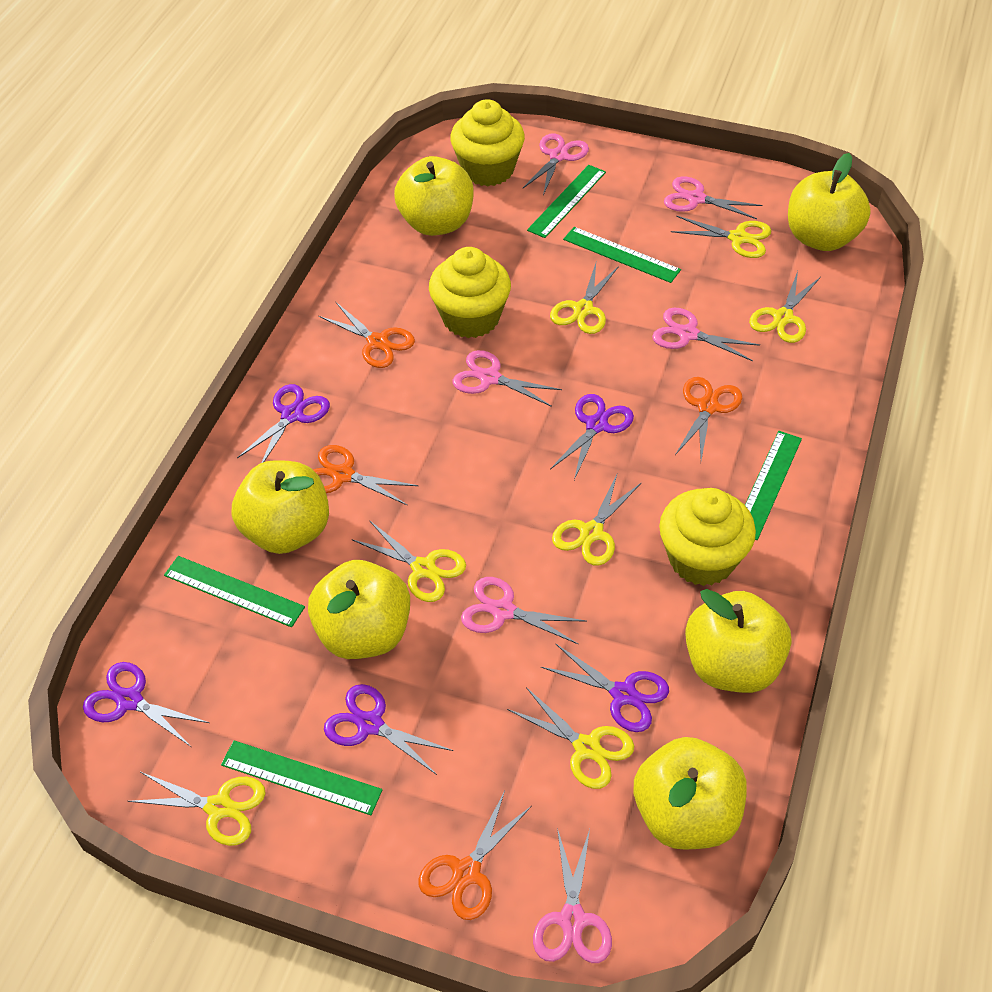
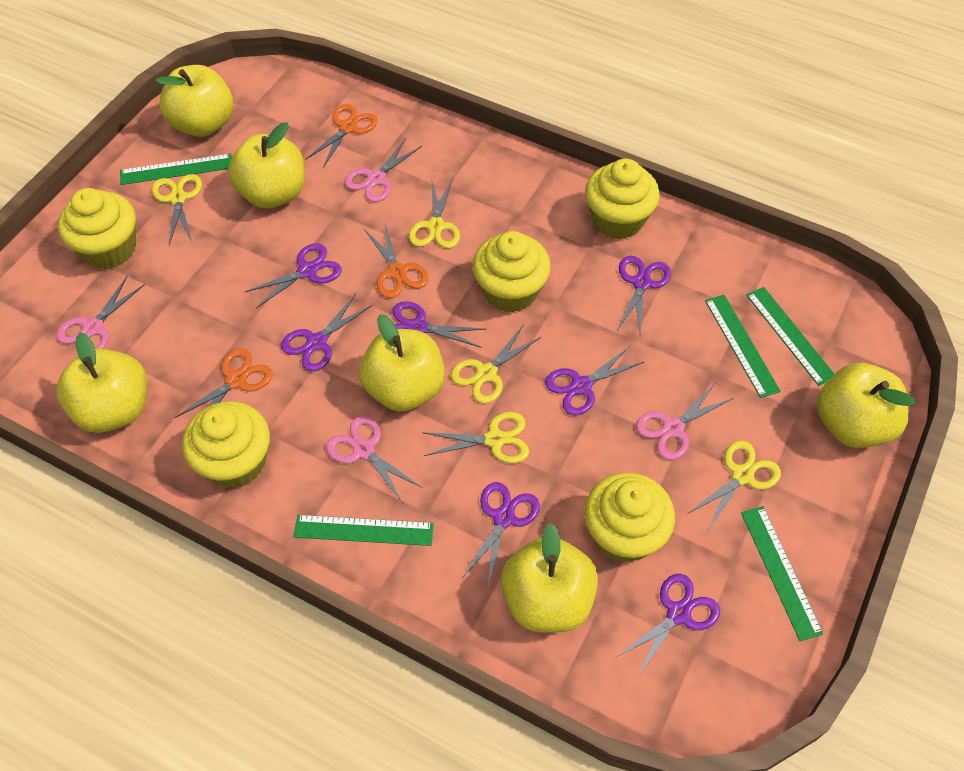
orange scissors: 4 -> 3
pink scissors: 6 -> 4
purple scissors: 5 -> 7
yellow cupcake: 3 -> 5
yellow scissors: 7 -> 5

